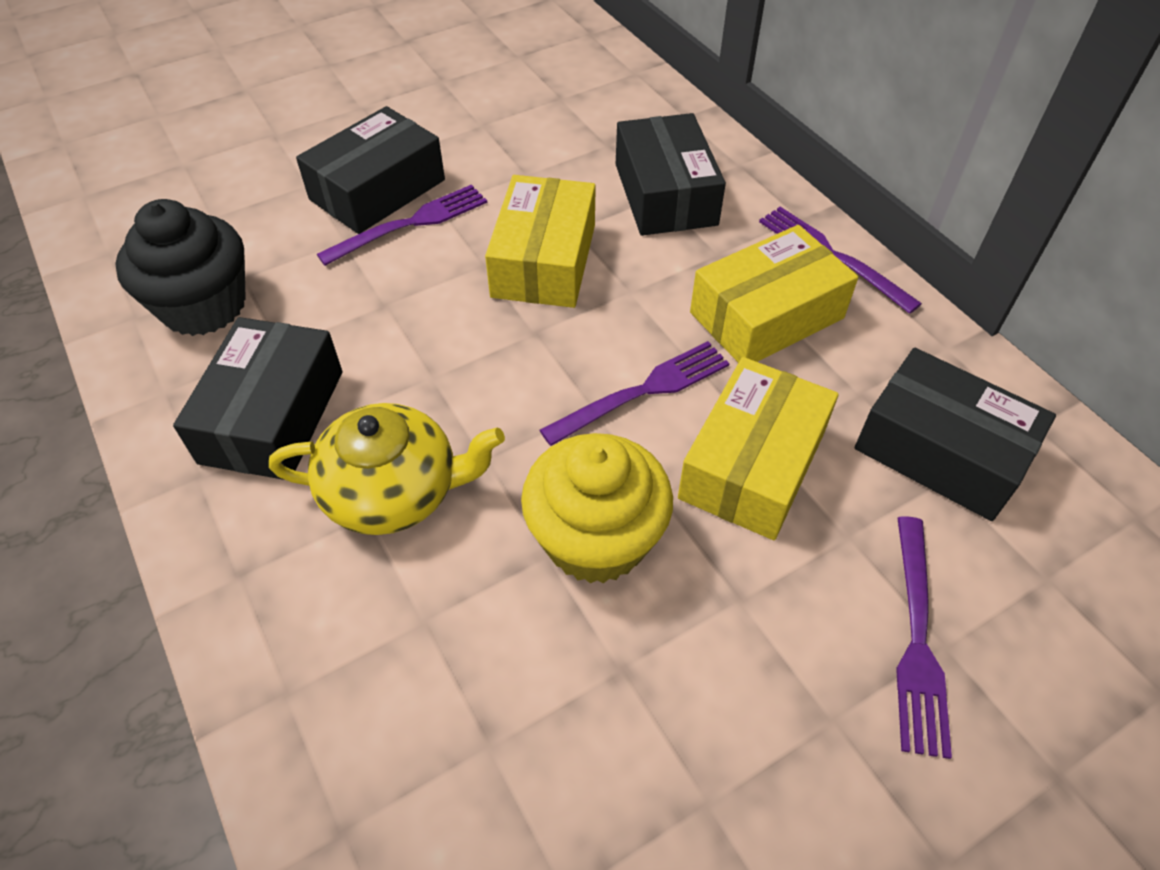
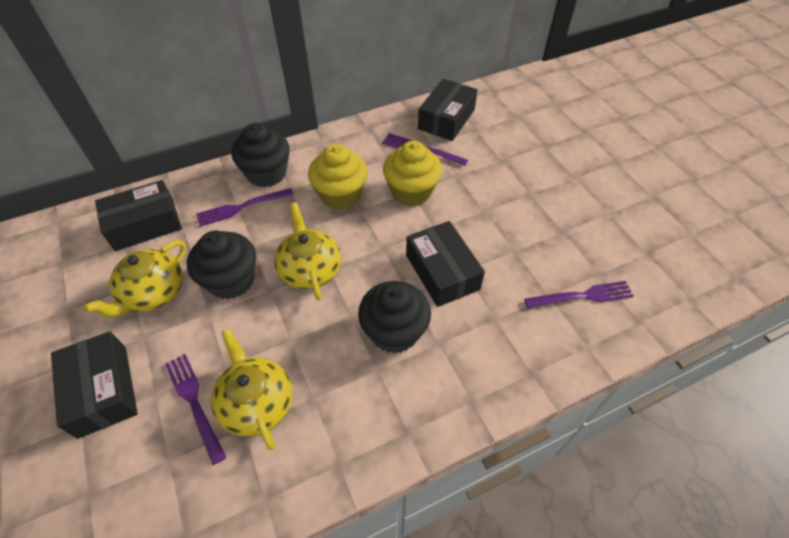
black cupcake: 1 -> 3
yellow box: 3 -> 0
yellow cupcake: 1 -> 2
yellow teapot: 1 -> 3

